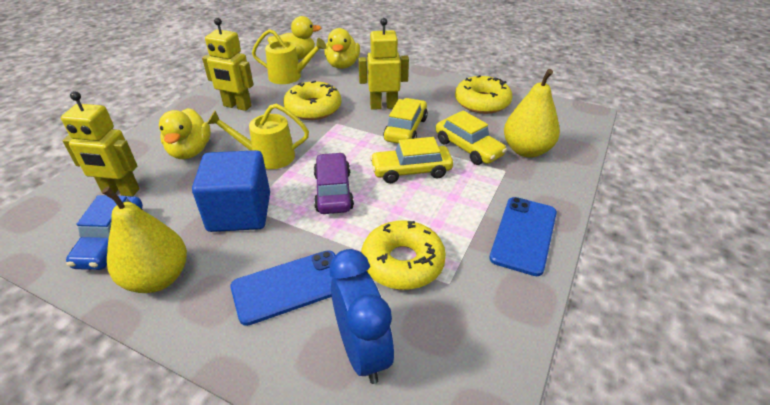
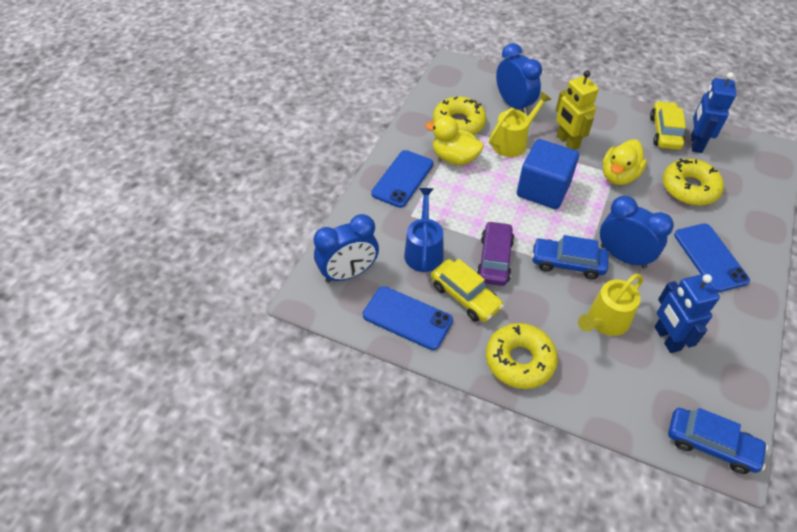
blue car: 1 -> 2
blue clock: 1 -> 3
blue phone: 2 -> 3
blue robot: 0 -> 2
blue watering can: 0 -> 1
yellow car: 3 -> 2
yellow duck: 3 -> 2
yellow pear: 2 -> 0
yellow robot: 3 -> 1

